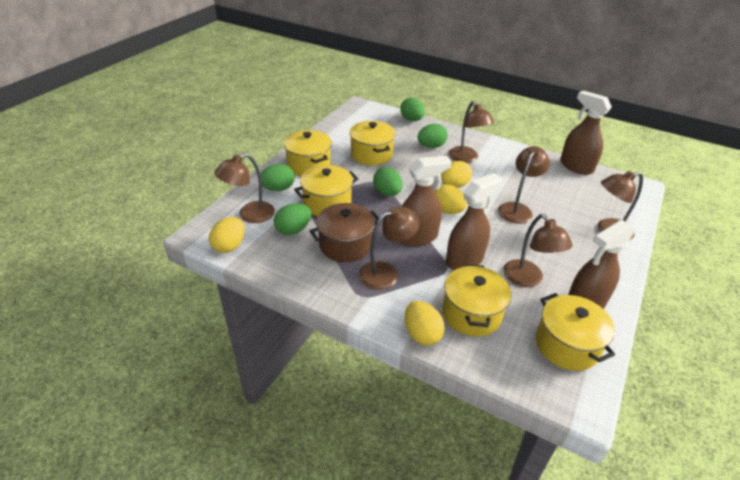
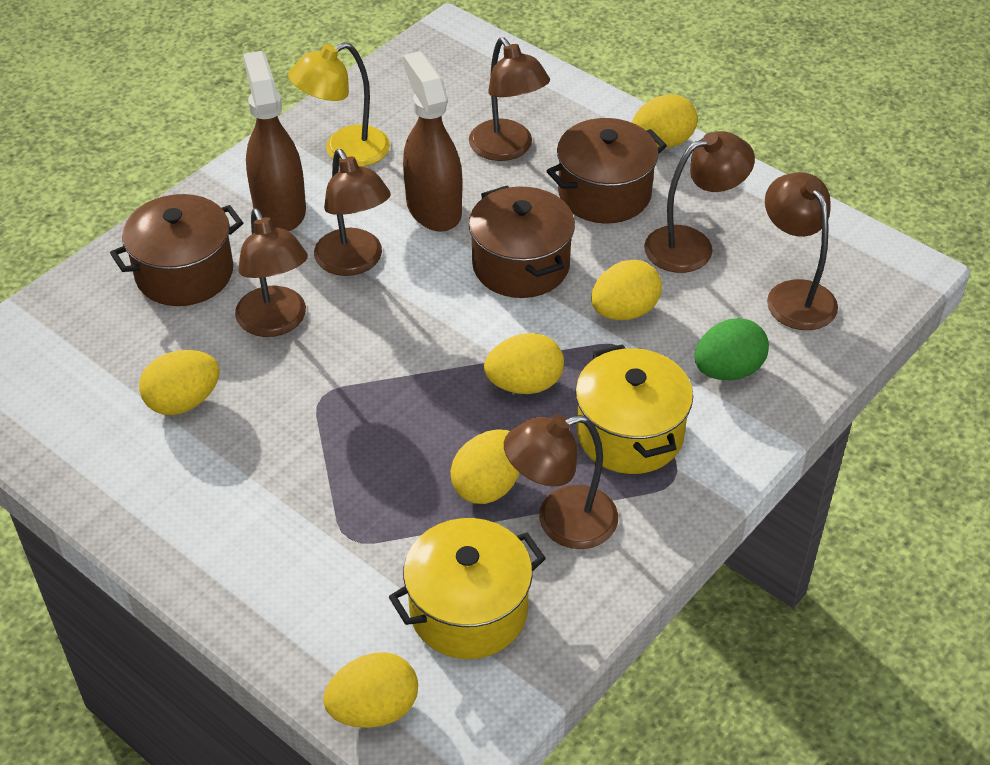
brown pot: 1 -> 3
brown spray bottle: 4 -> 2
green egg: 5 -> 1
yellow egg: 4 -> 6
yellow lamp: 0 -> 1
yellow pot: 5 -> 2

